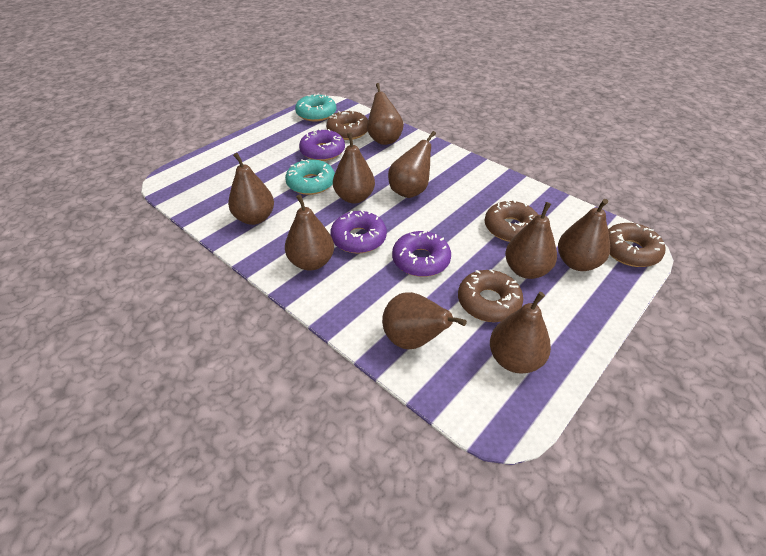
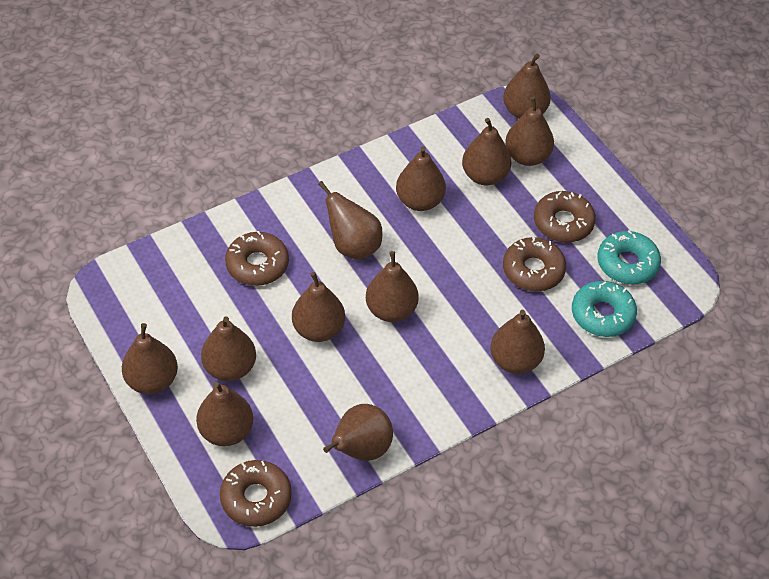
brown pear: 9 -> 12
purple donut: 3 -> 0

